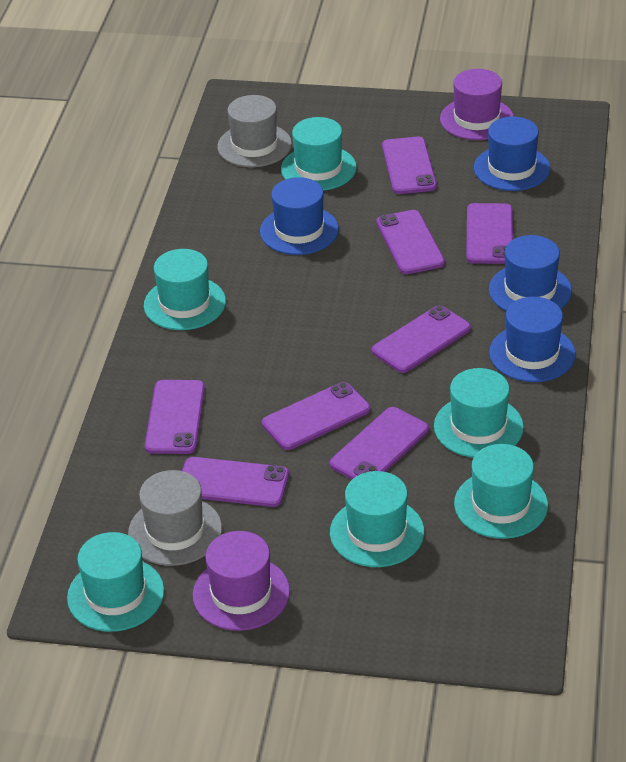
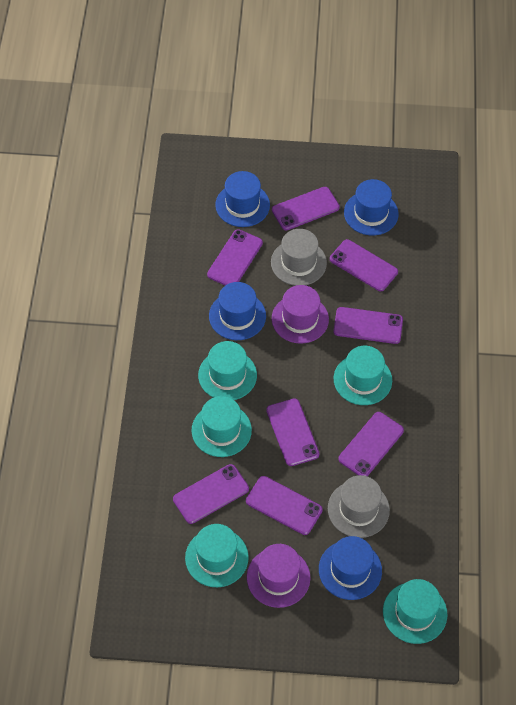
turquoise hat: 6 -> 5

